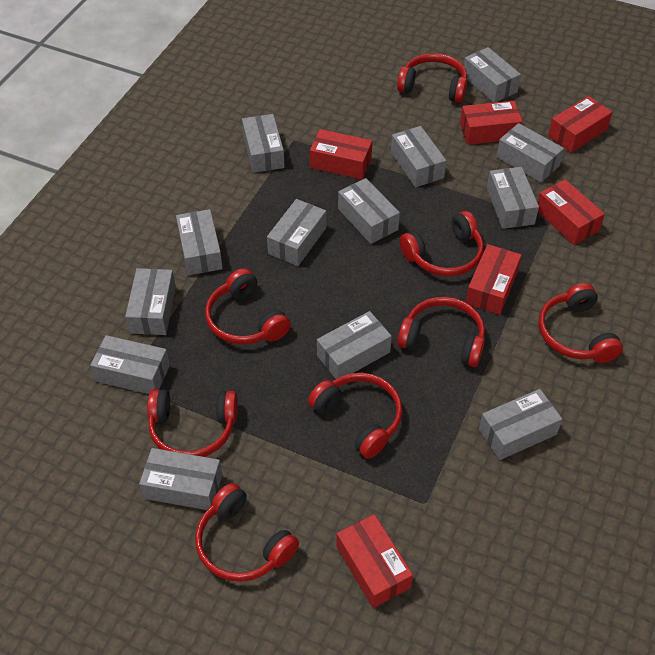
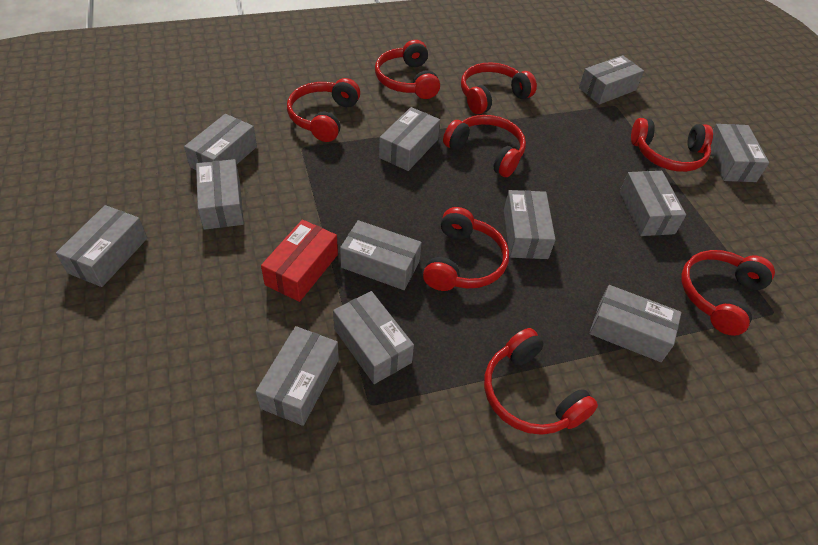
grey box: 13 -> 12
red box: 6 -> 1

